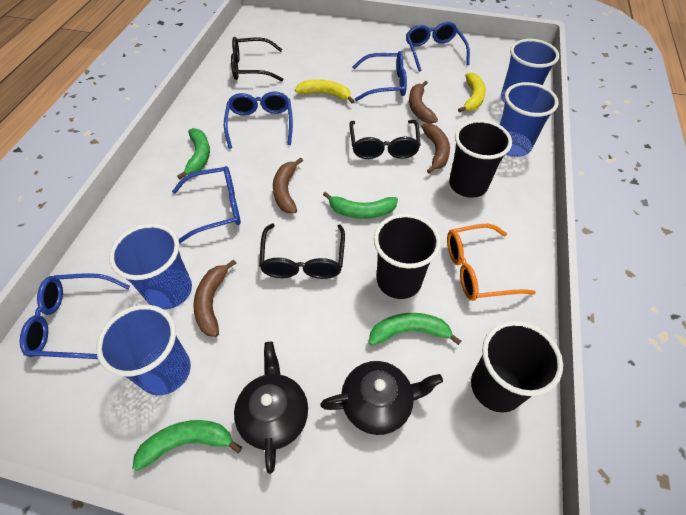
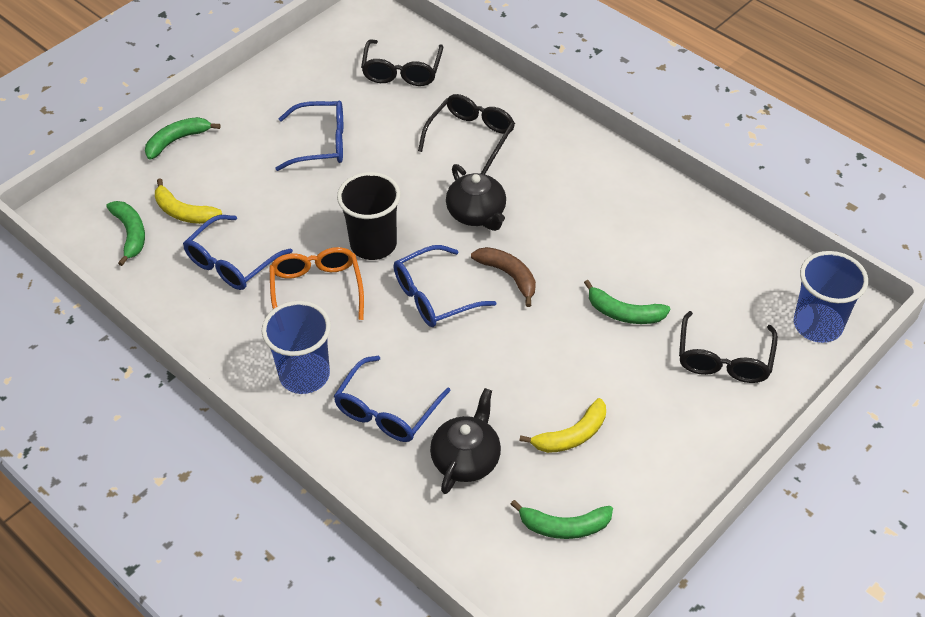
black cup: 3 -> 1
blue cup: 4 -> 2
blue glasses: 5 -> 4
brown banana: 4 -> 1

